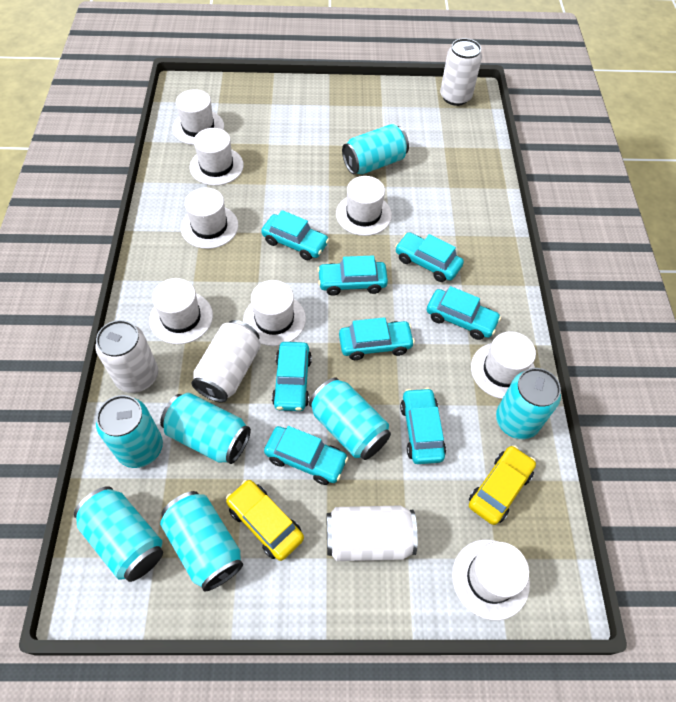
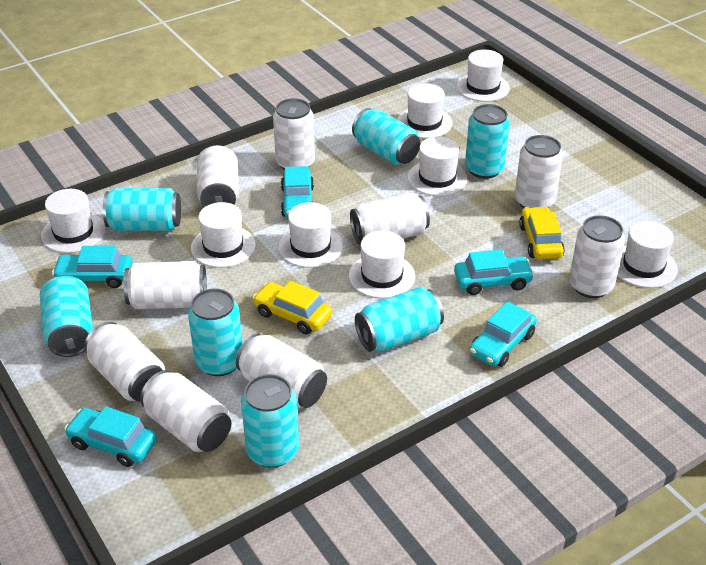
turquoise car: 8 -> 5
white can: 4 -> 9

